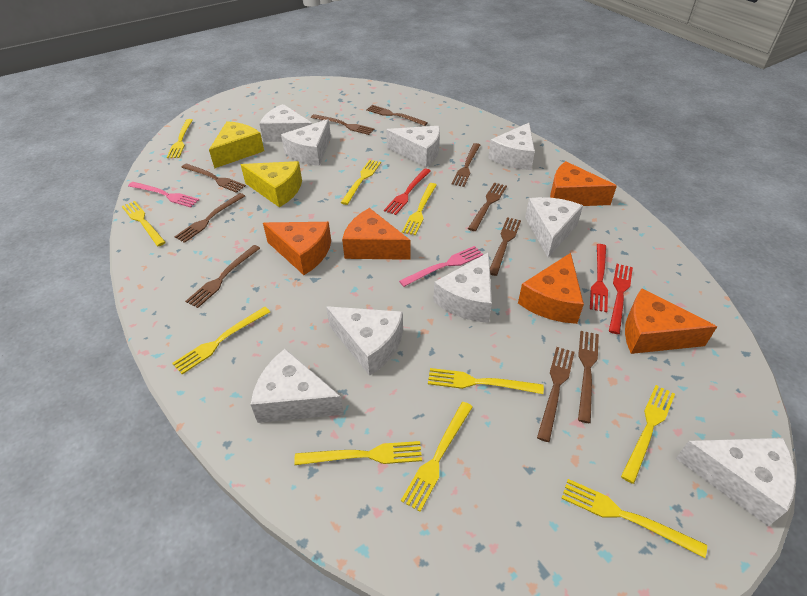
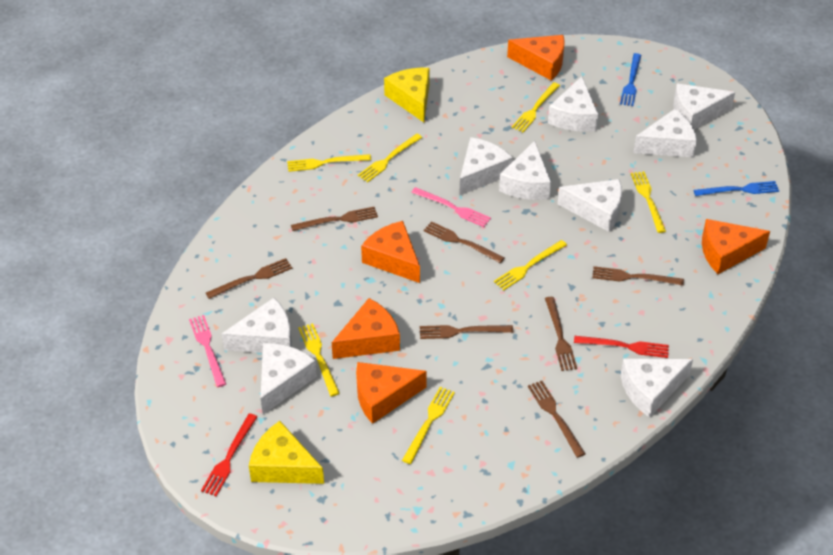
blue fork: 0 -> 2
brown fork: 10 -> 7
red fork: 3 -> 2
yellow fork: 10 -> 7

